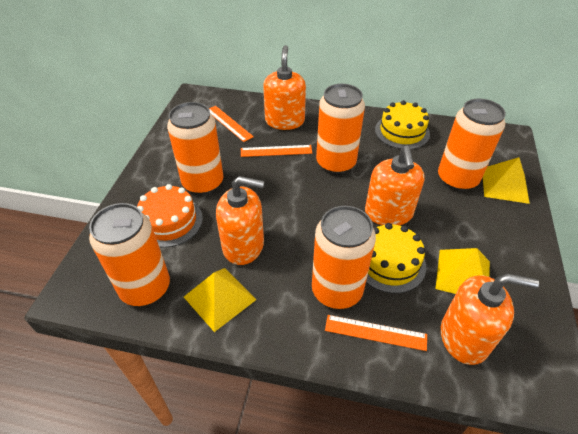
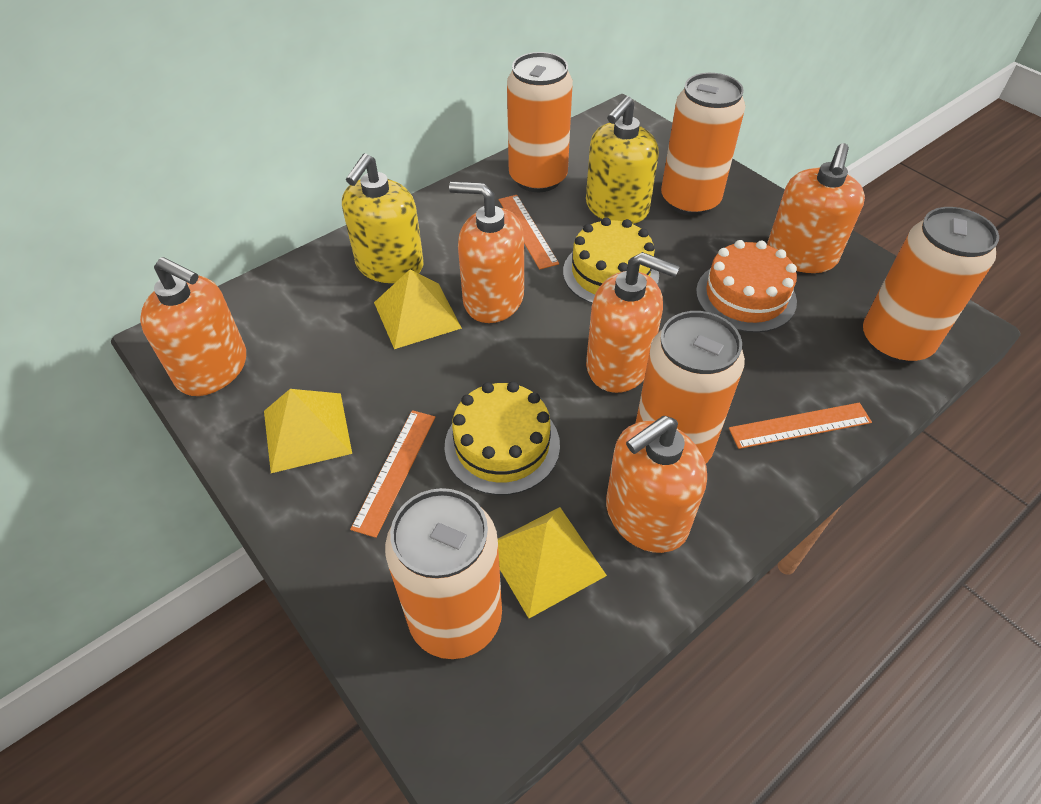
orange soap dispenser: 4 -> 5
yellow soap dispenser: 0 -> 2

